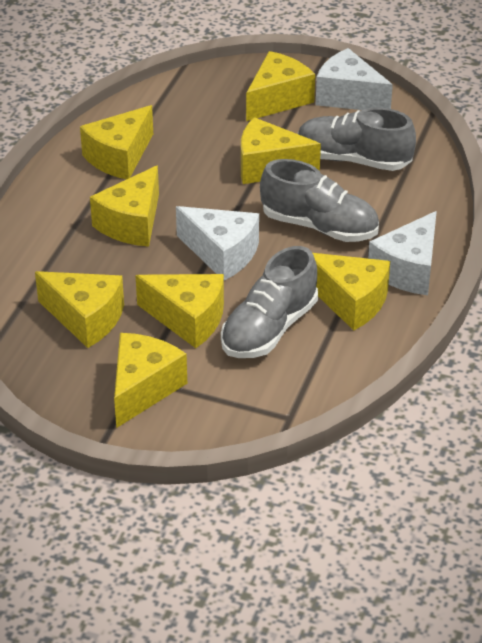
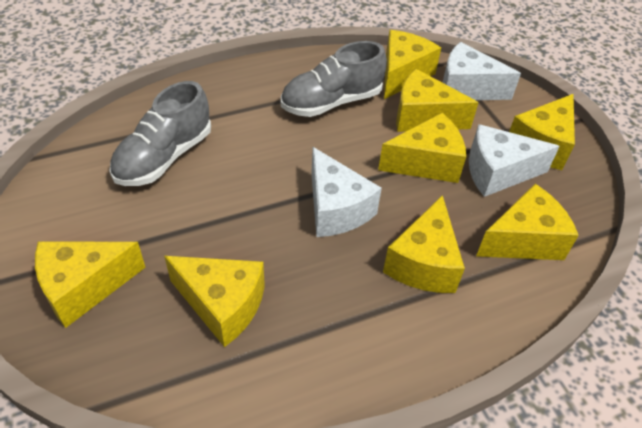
grey shoe: 3 -> 2

